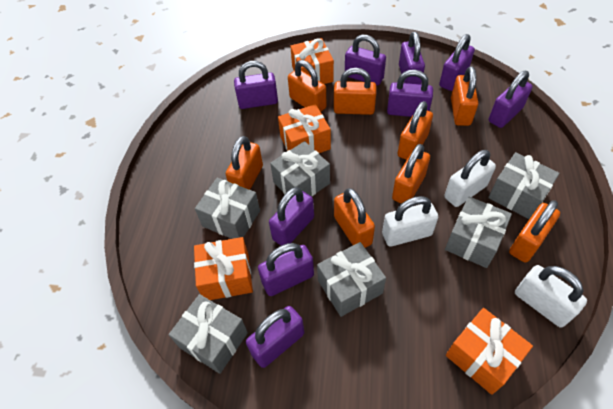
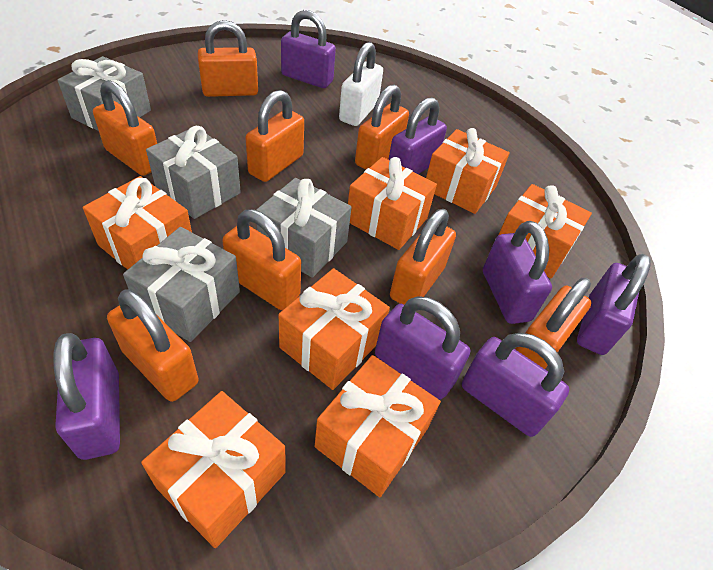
grey gift: 6 -> 4
orange gift: 4 -> 7
purple padlock: 9 -> 7
white padlock: 3 -> 1

